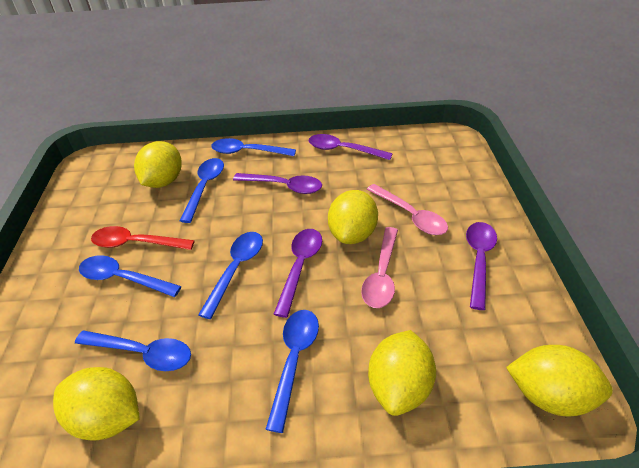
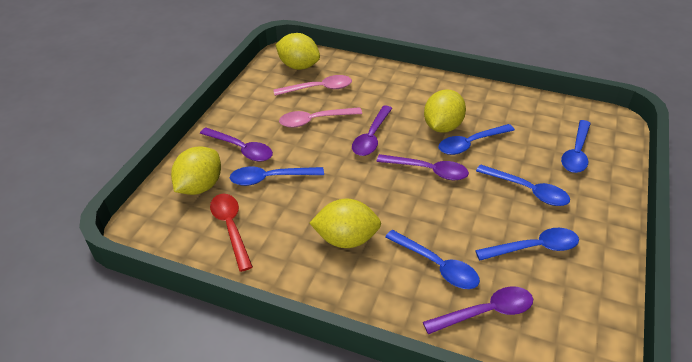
yellow lemon: 5 -> 4

